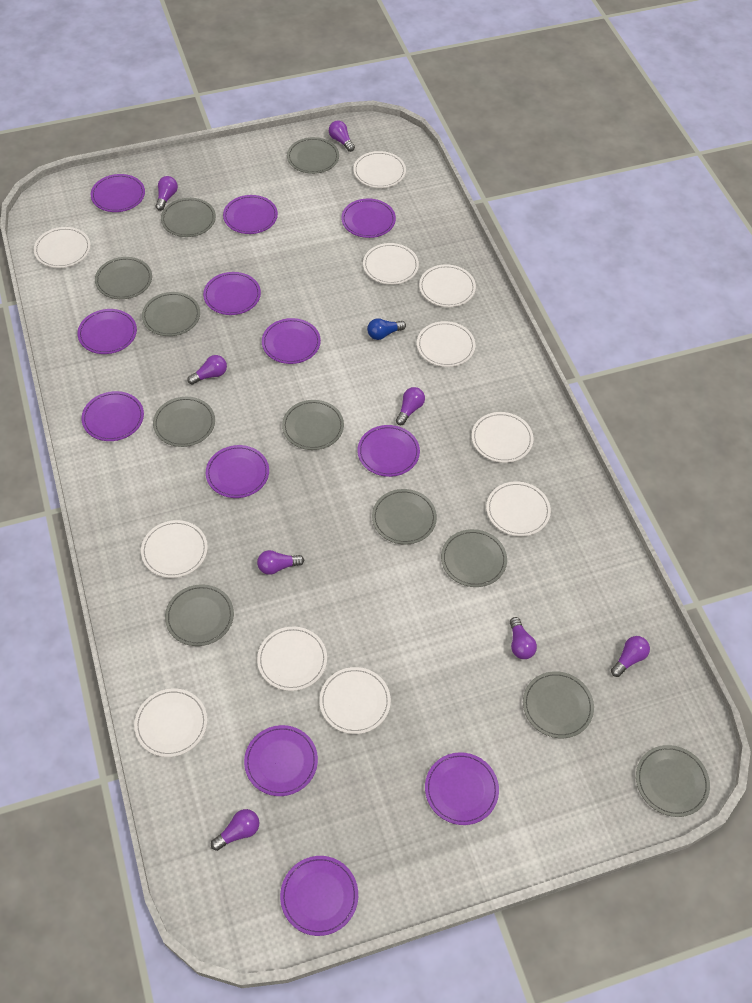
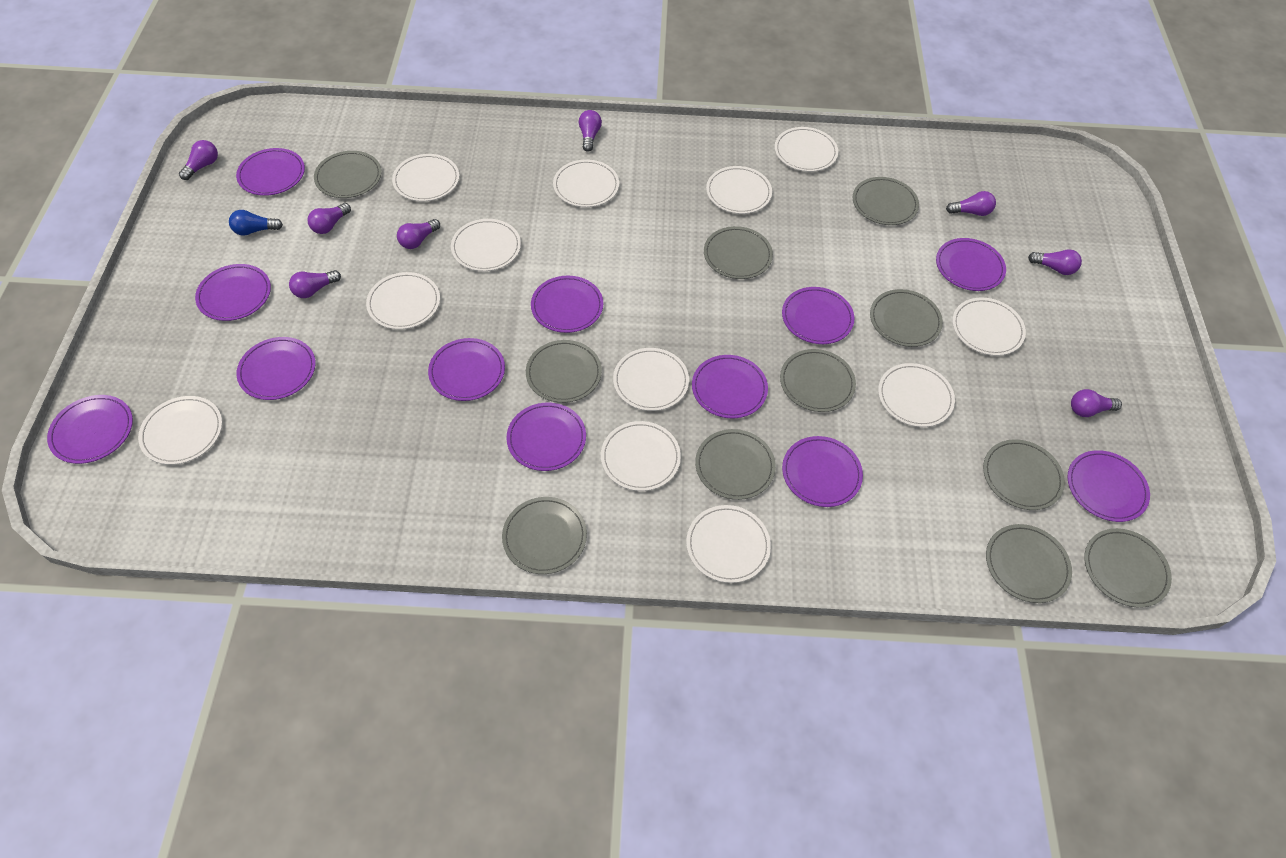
white plate: 11 -> 12

